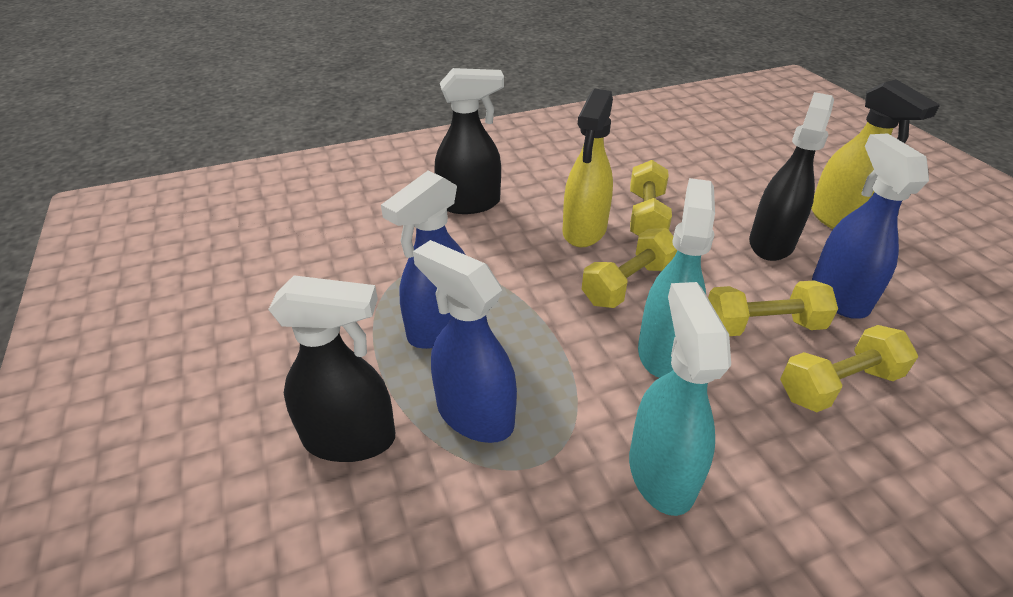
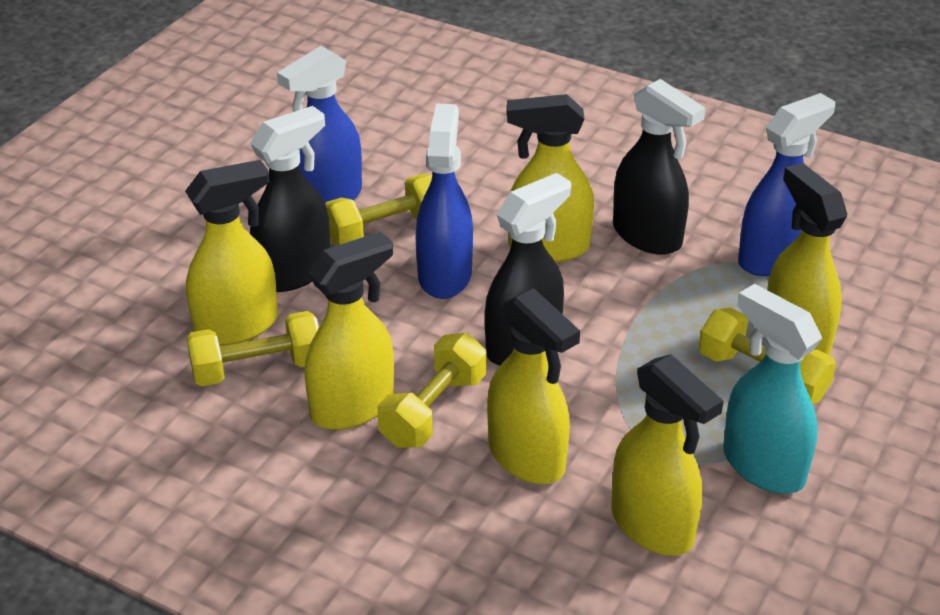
turquoise spray bottle: 2 -> 1
yellow spray bottle: 2 -> 6

